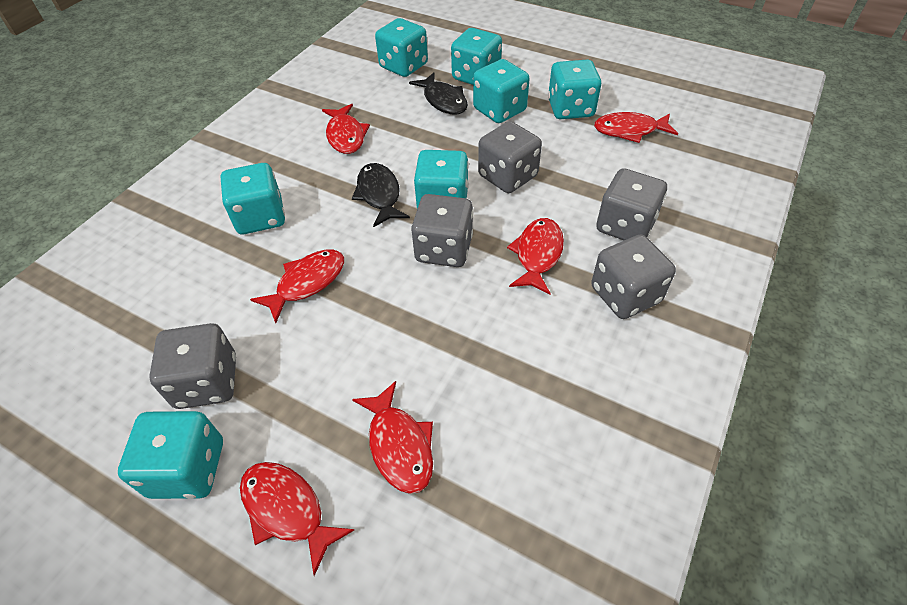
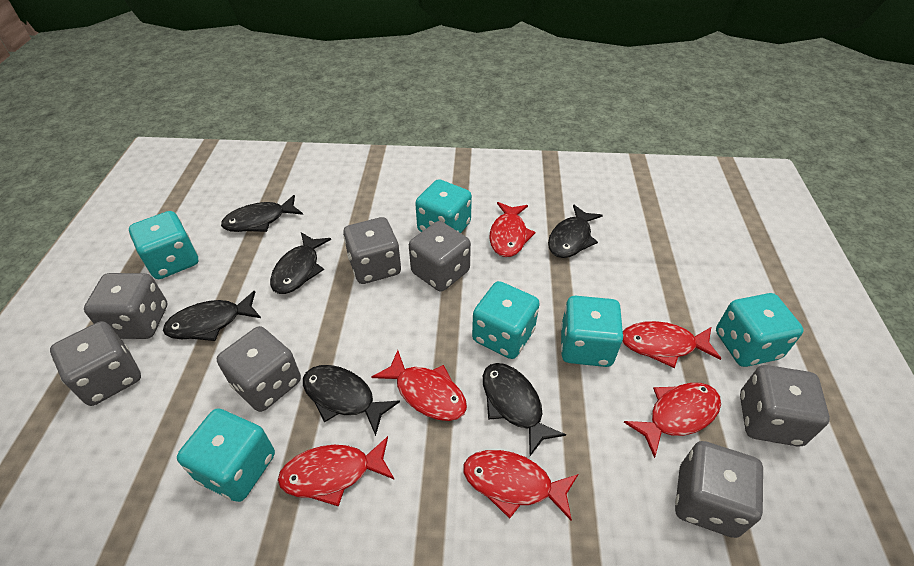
black fish: 2 -> 6
grey dice: 5 -> 7
turquoise dice: 7 -> 6

